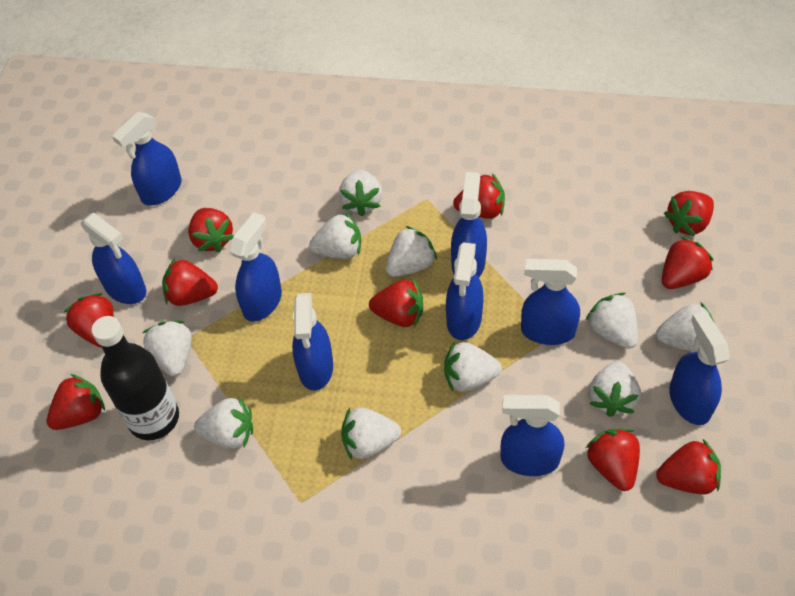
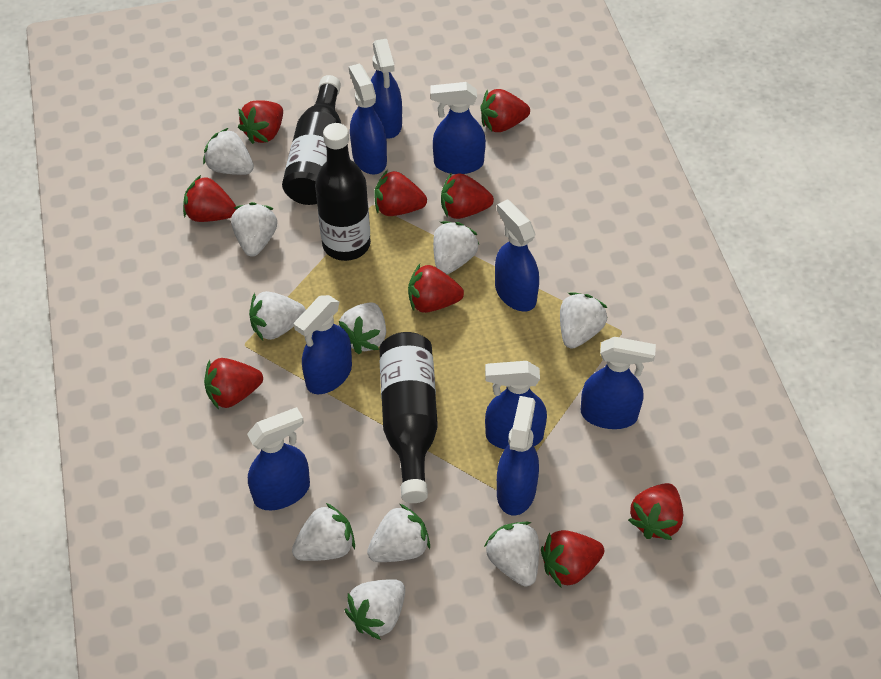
black bottle: 1 -> 3
red strawberry: 10 -> 9

